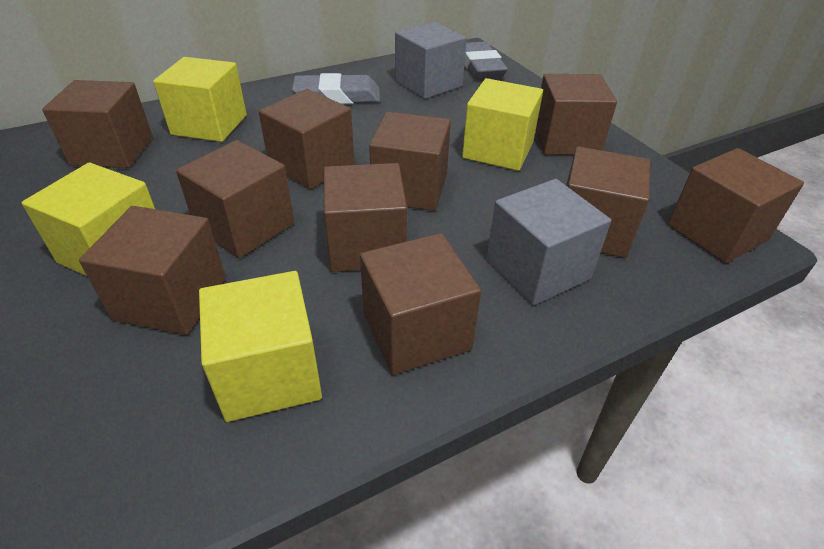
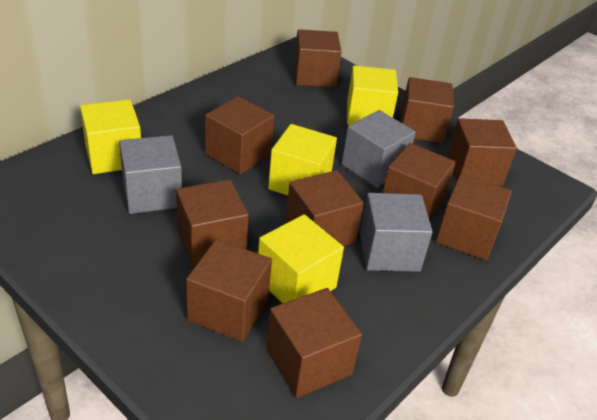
grey cube: 2 -> 3
grey eraser: 2 -> 0

